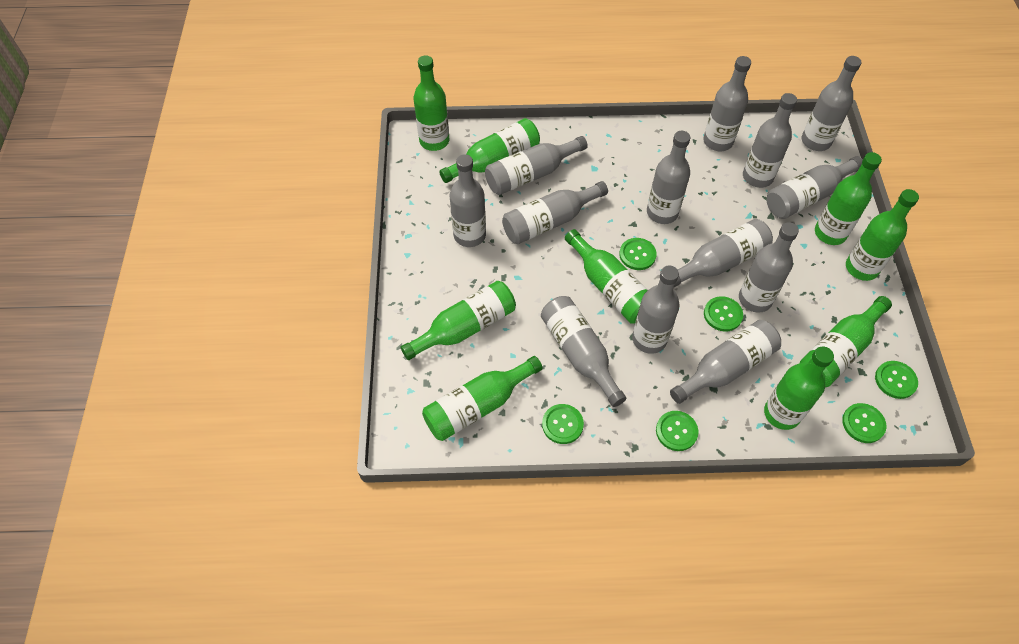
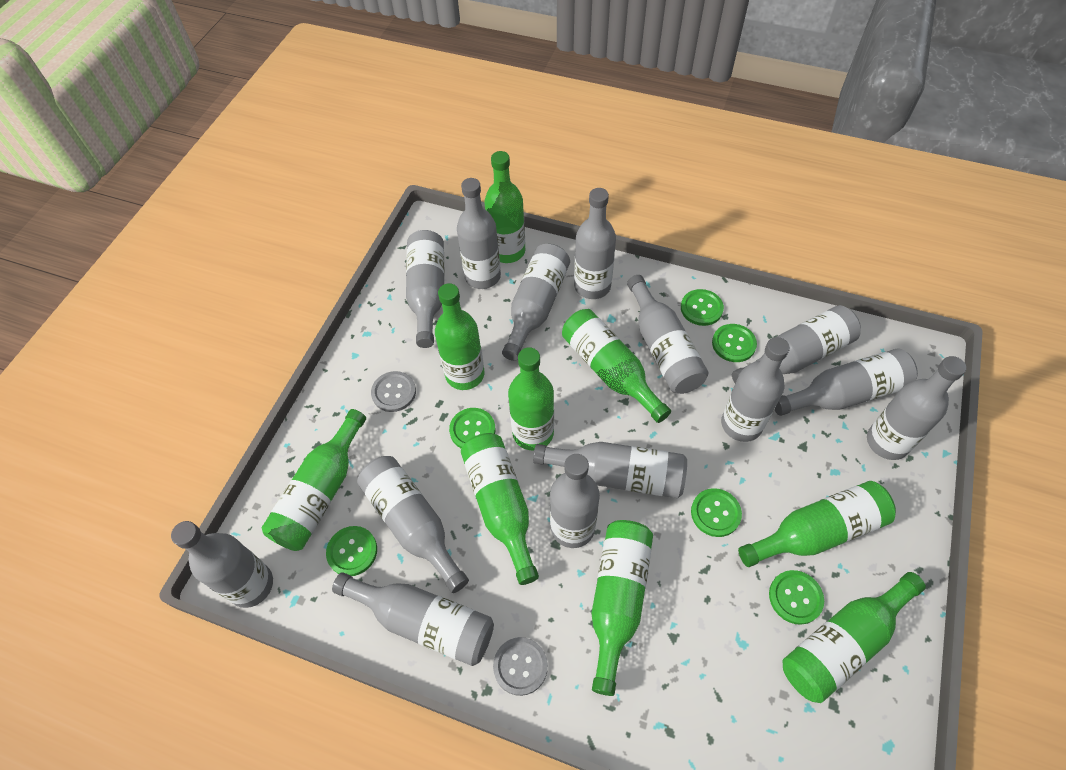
grey bottle: 13 -> 14
grey button: 0 -> 2

